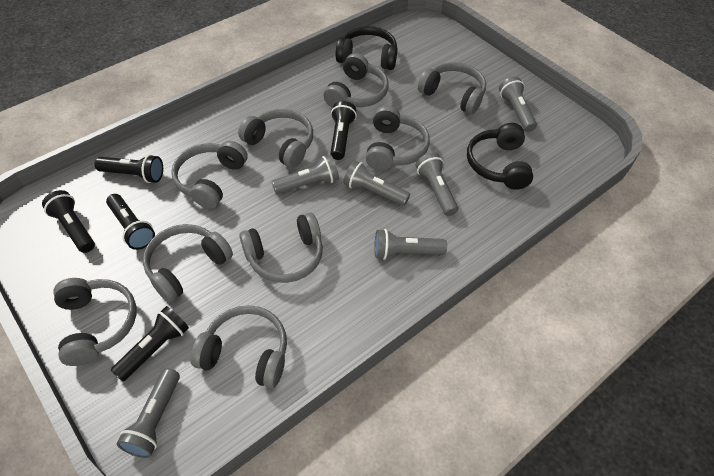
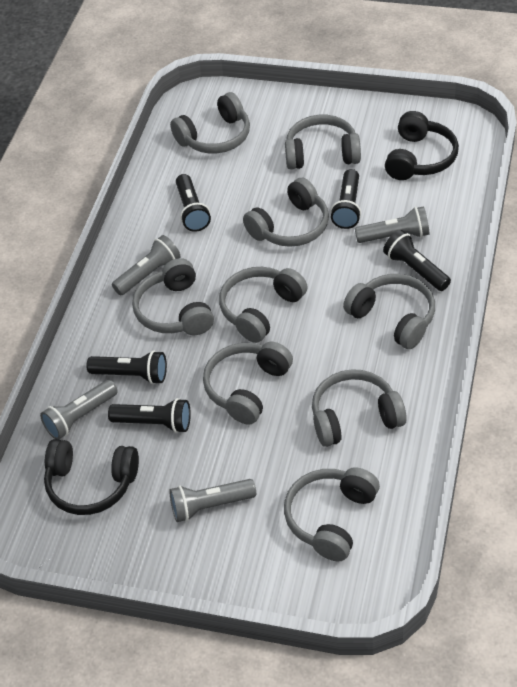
grey flashlight: 6 -> 4

